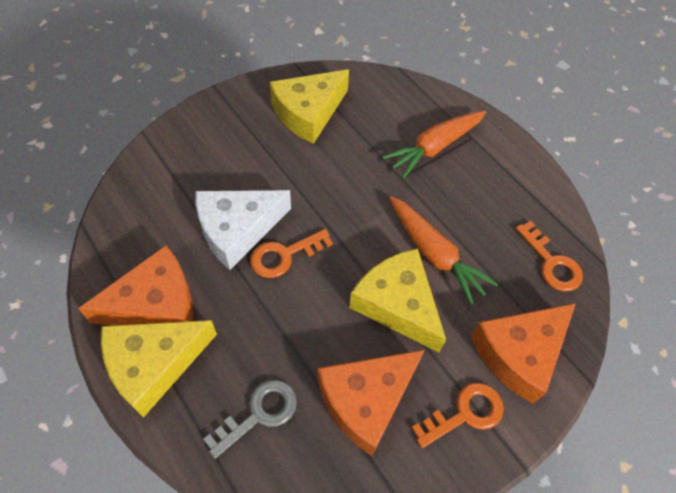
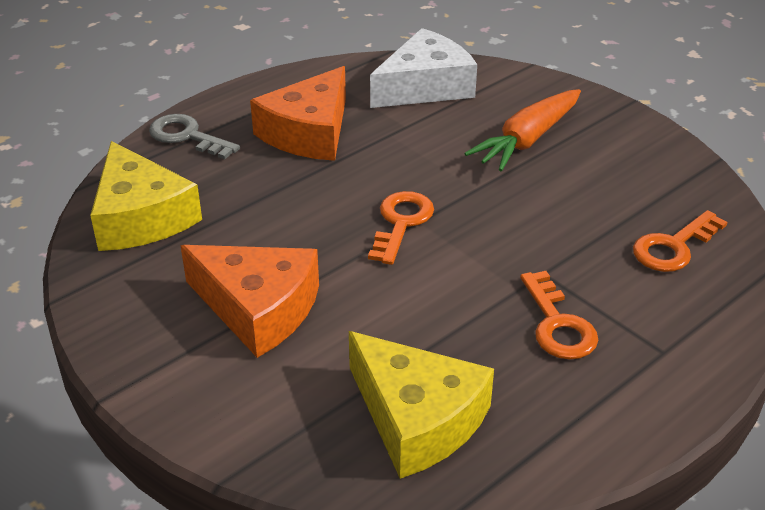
orange carrot: 2 -> 1
orange cheese: 3 -> 2
yellow cheese: 3 -> 2

